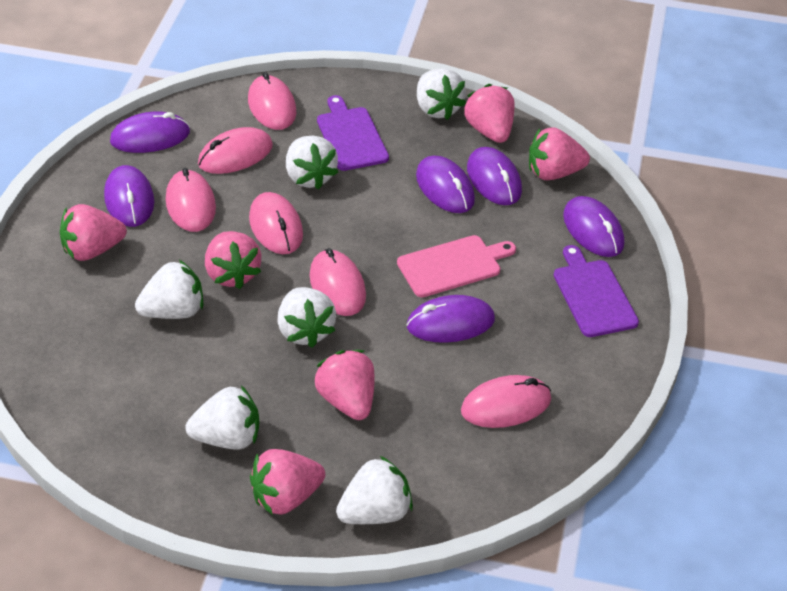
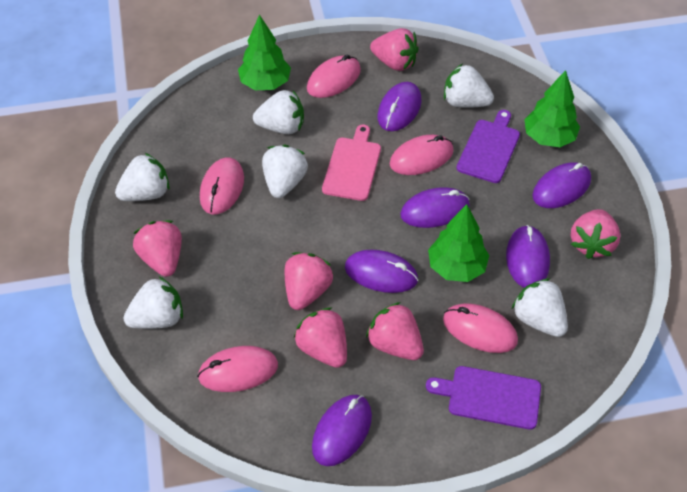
green tree: 0 -> 3
pink mouse: 6 -> 5

